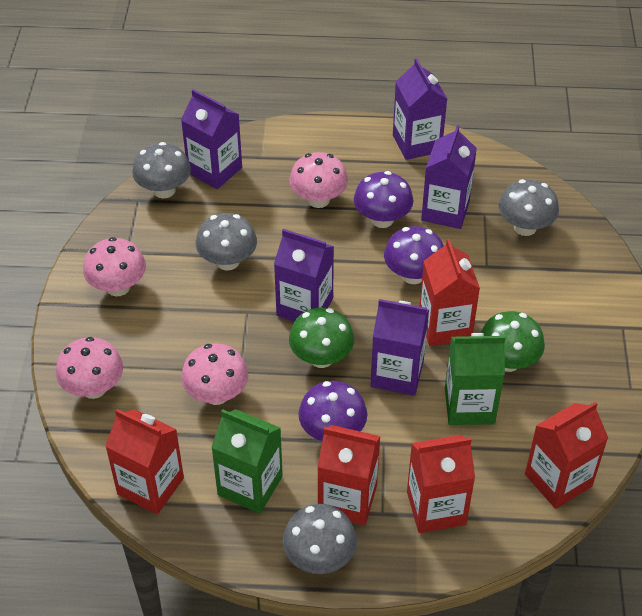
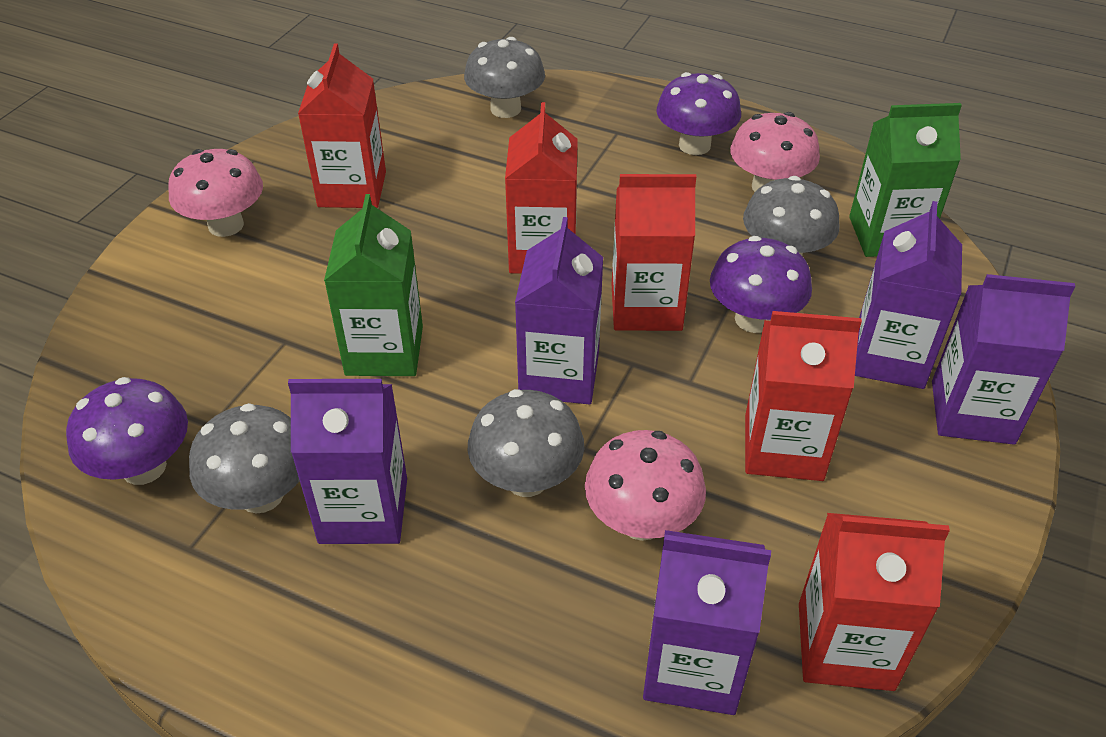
green mushroom: 2 -> 0
pink mushroom: 4 -> 3

